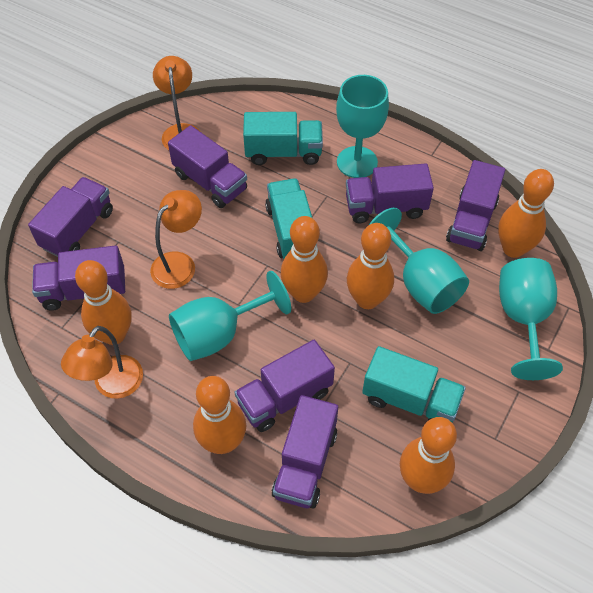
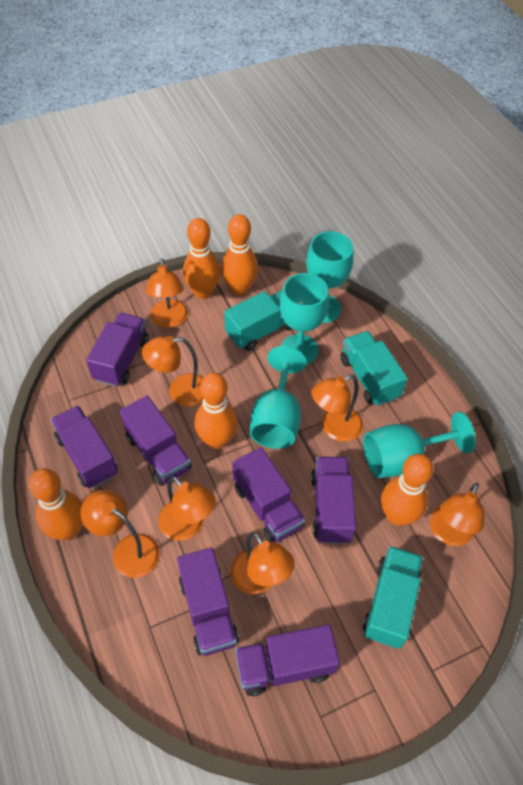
orange bowling pin: 6 -> 5
orange lamp: 3 -> 7

